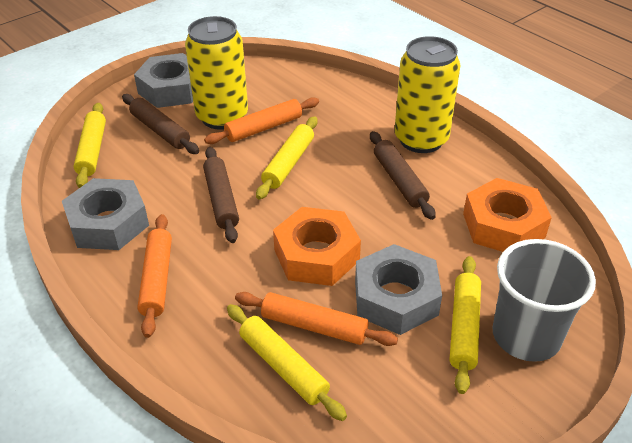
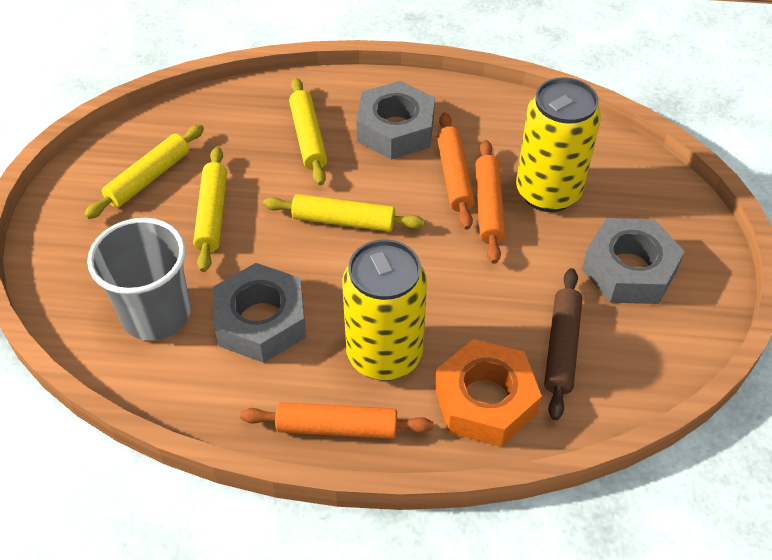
brown rolling pin: 3 -> 1
orange nut: 2 -> 1

